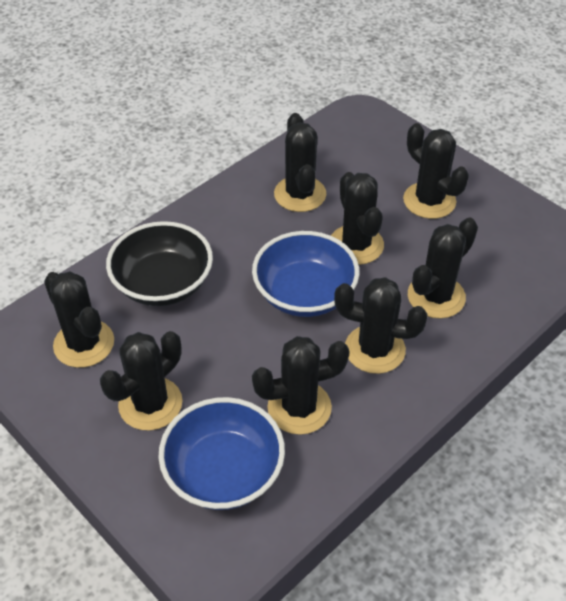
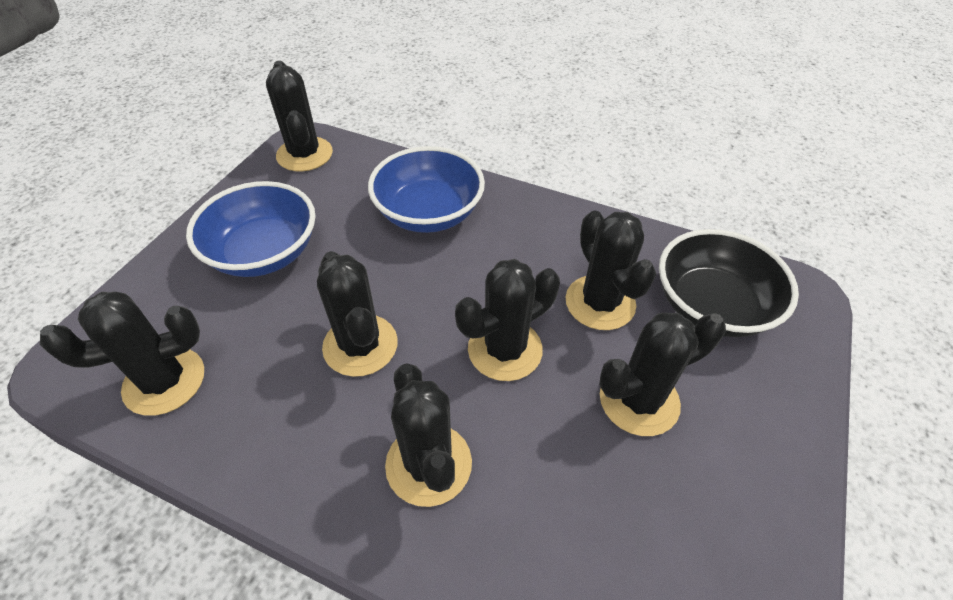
black cactus: 8 -> 7

